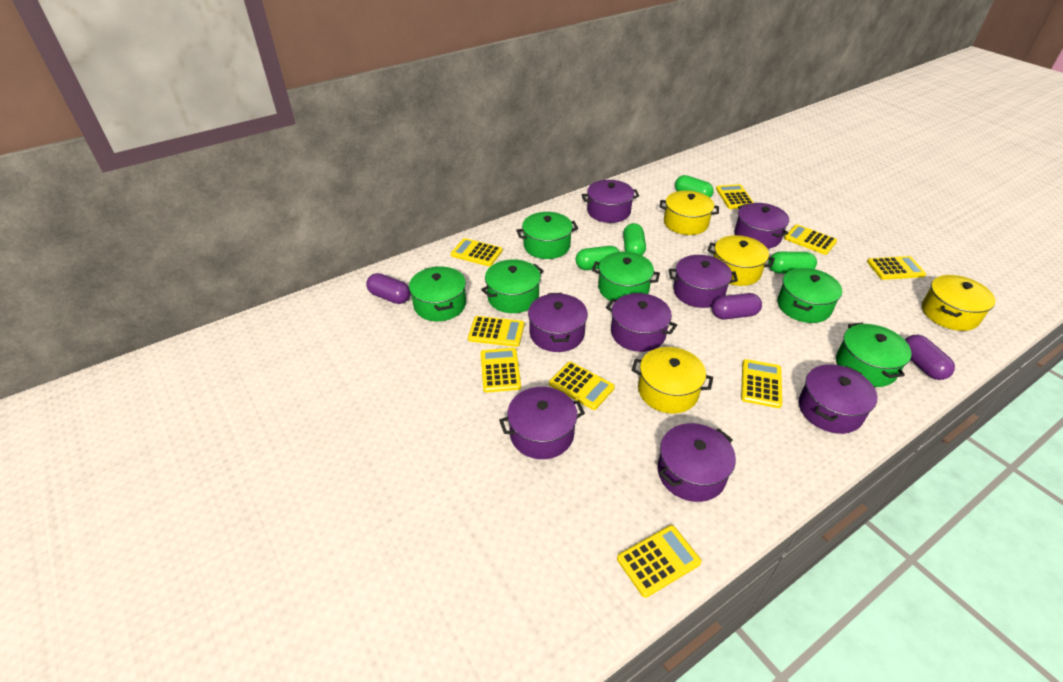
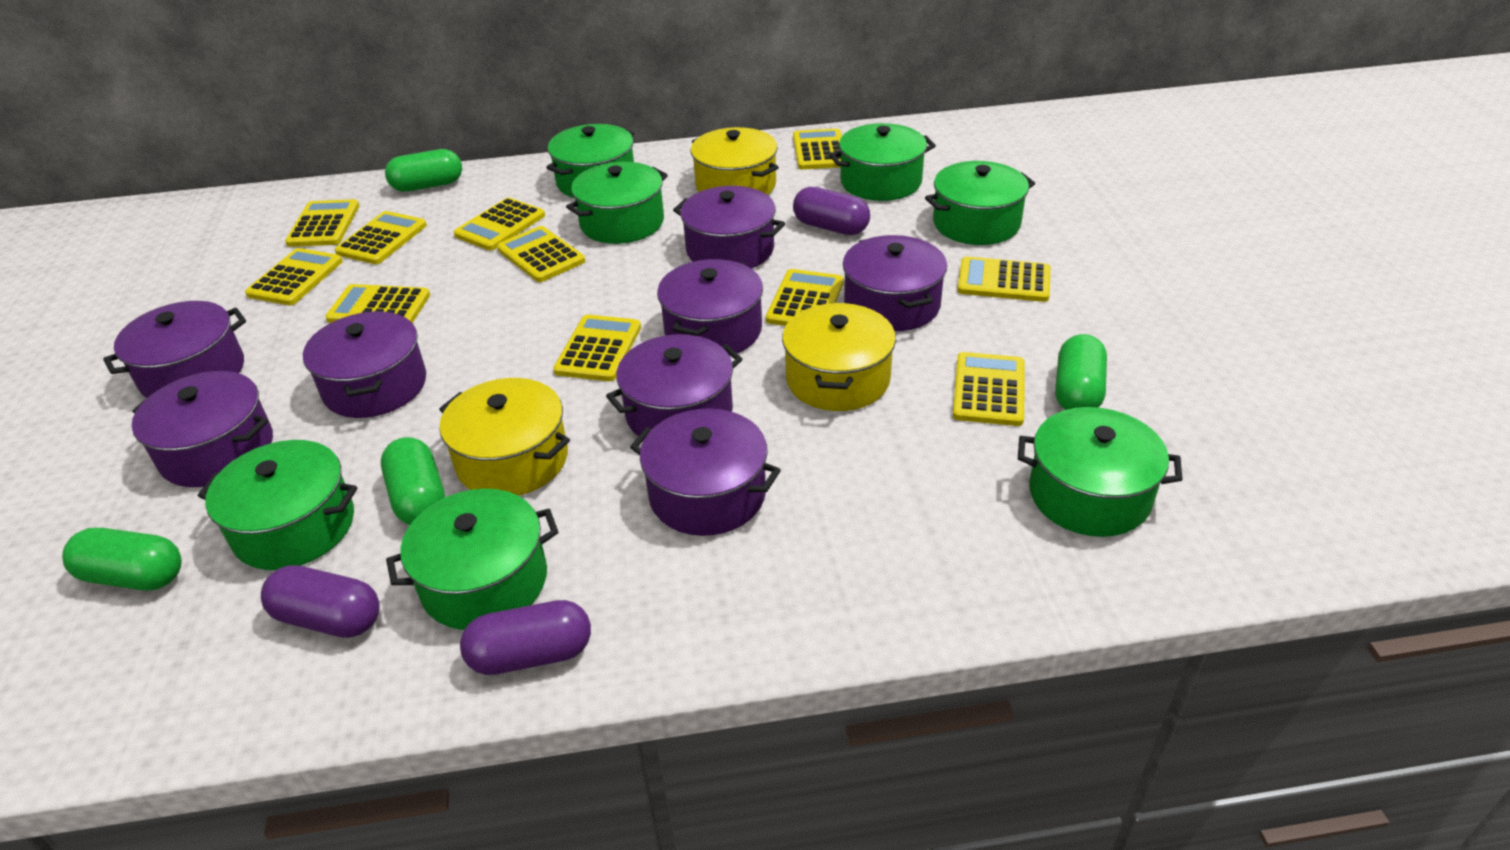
green pot: 6 -> 7
yellow calculator: 9 -> 11
yellow pot: 4 -> 3

